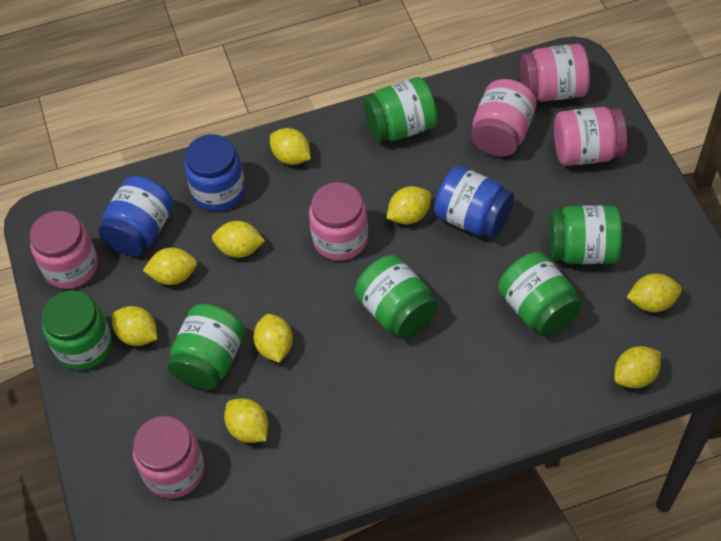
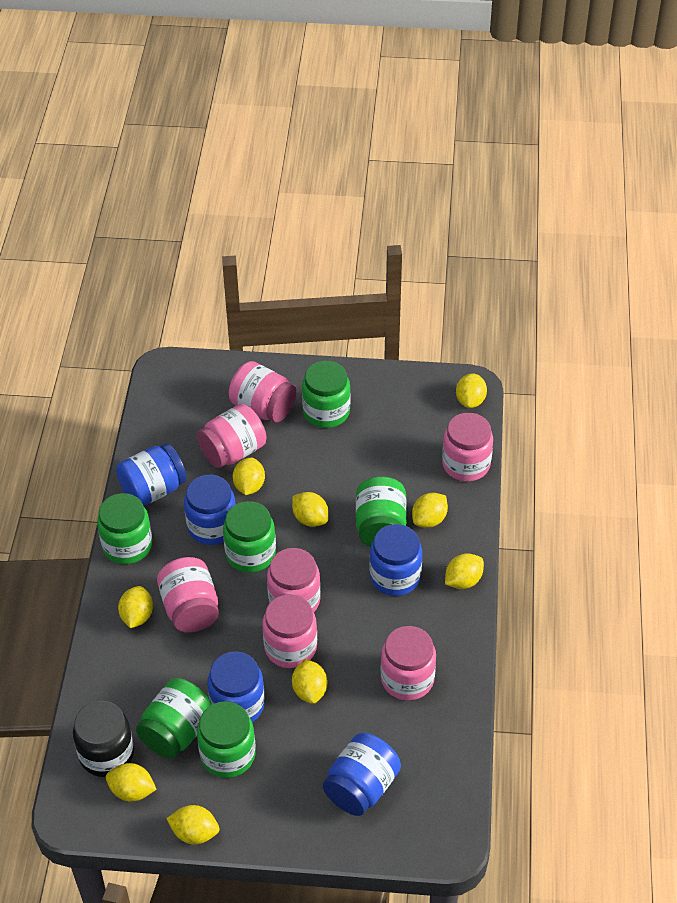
black jar: 0 -> 1
blue jar: 3 -> 5
pink jar: 6 -> 7

